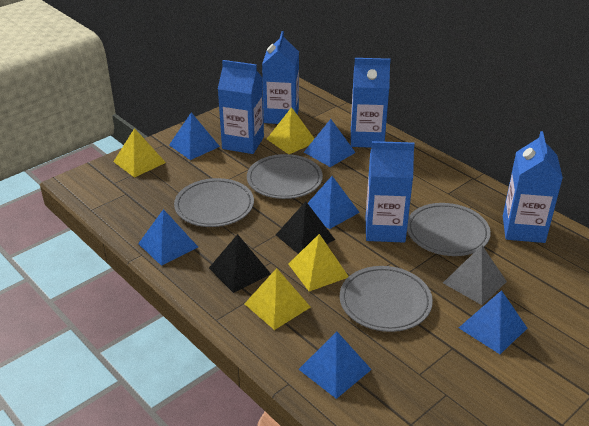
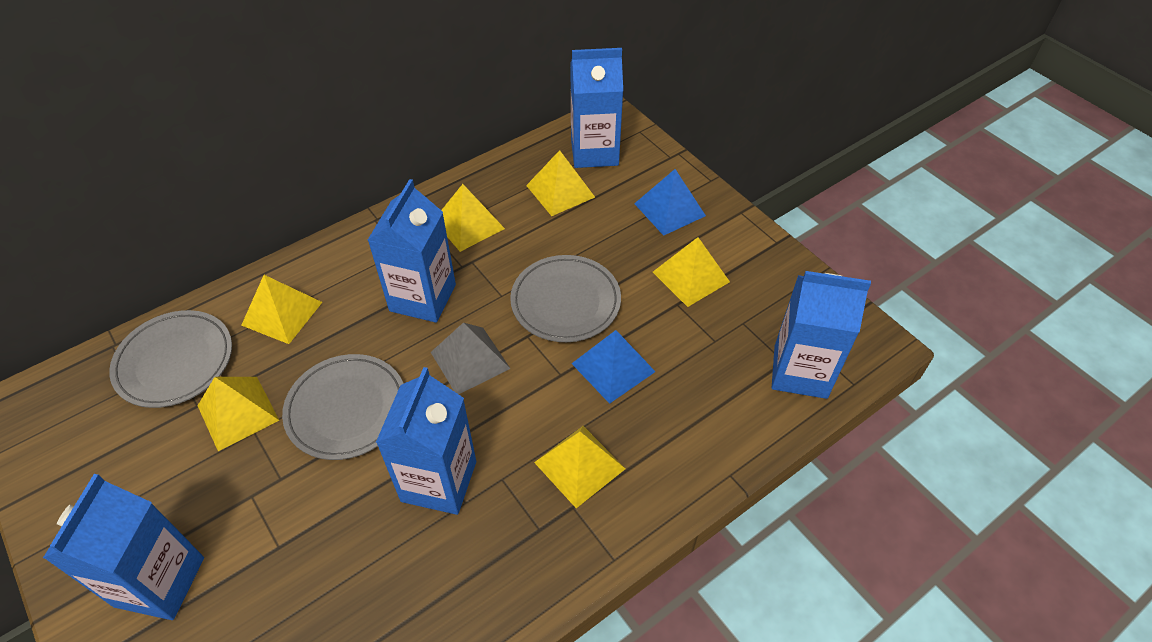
black pyramid: 2 -> 0
blue pyramid: 6 -> 2
grey plate: 4 -> 3
yellow pyramid: 4 -> 6

